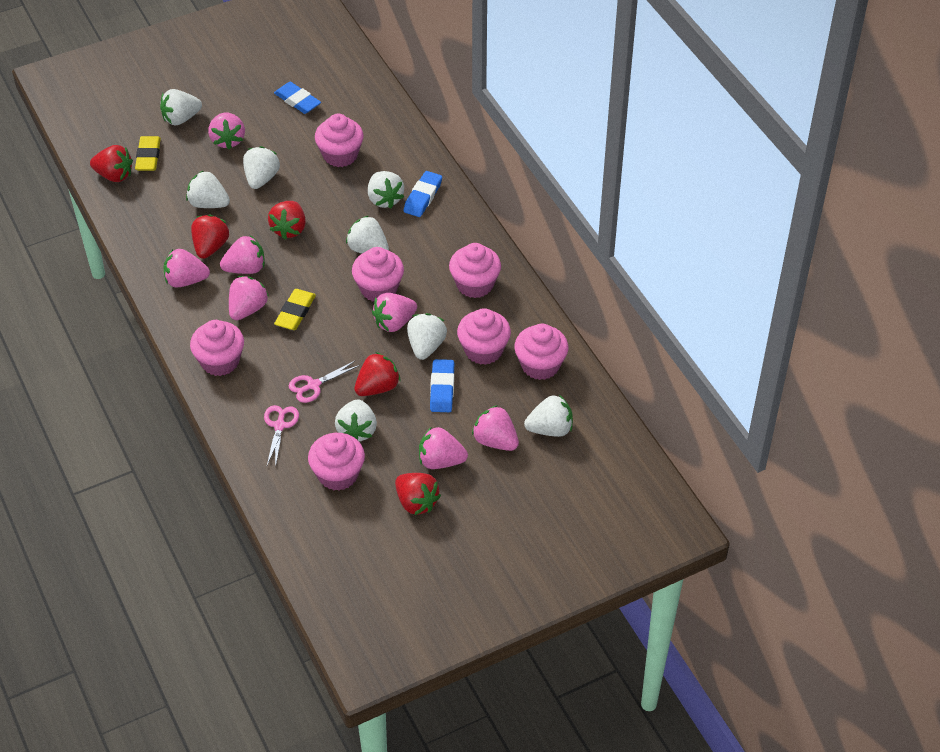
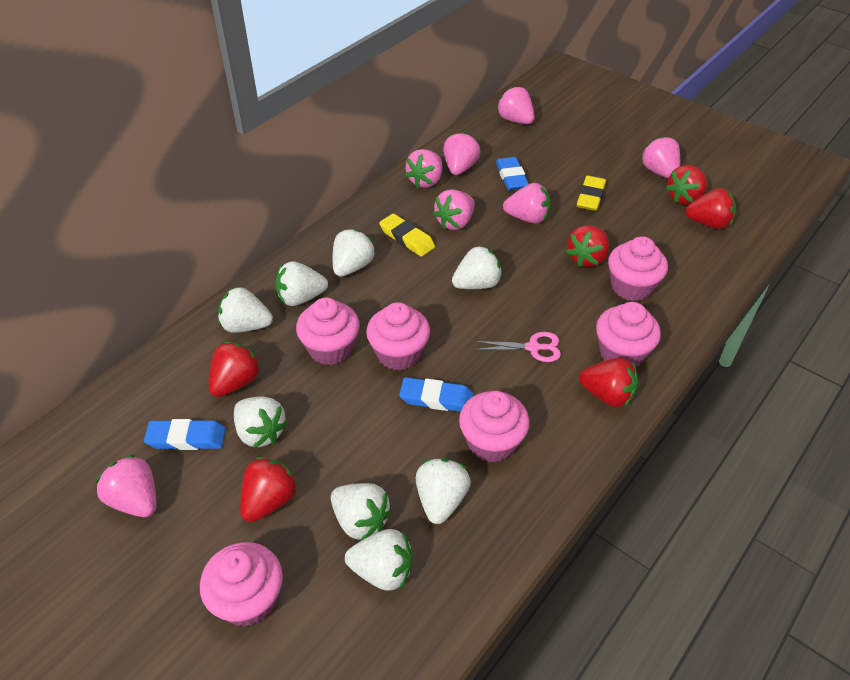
pink cupcake: 7 -> 6
pink scissors: 2 -> 1
red strawberry: 5 -> 6

